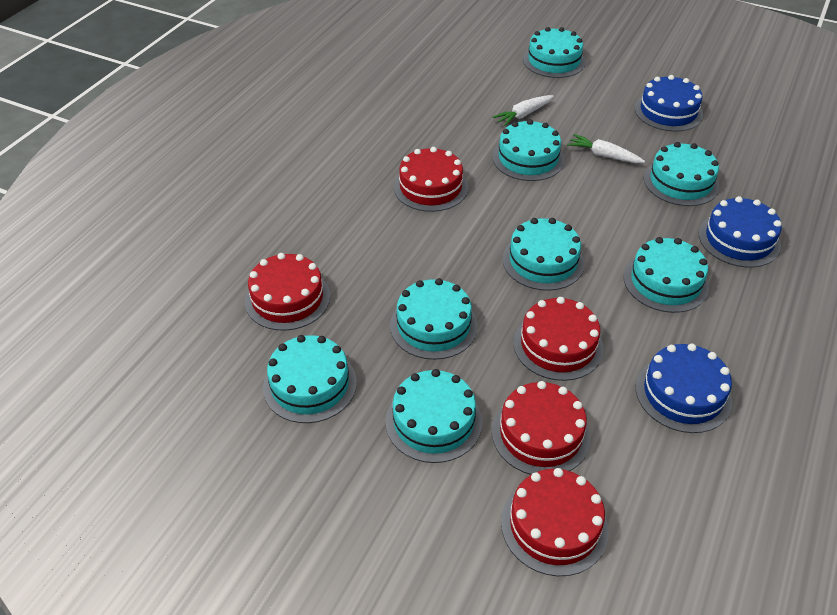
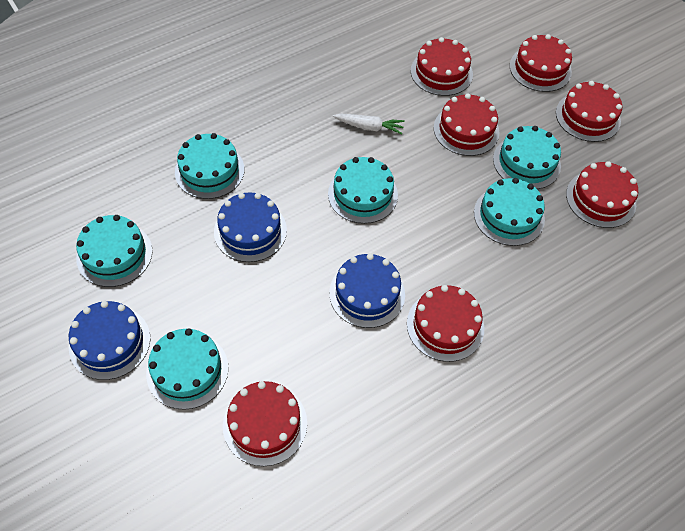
red cake: 5 -> 7
turquoise cake: 8 -> 6
white carrot: 2 -> 1

